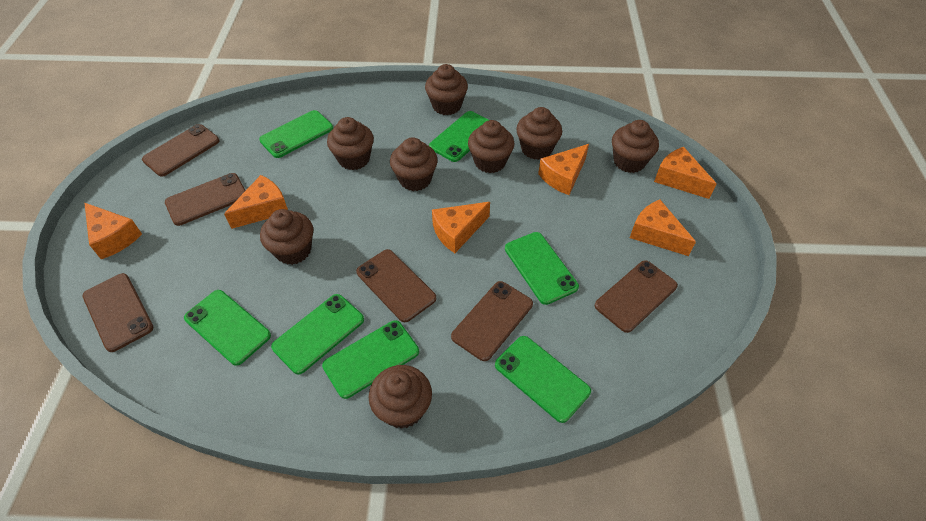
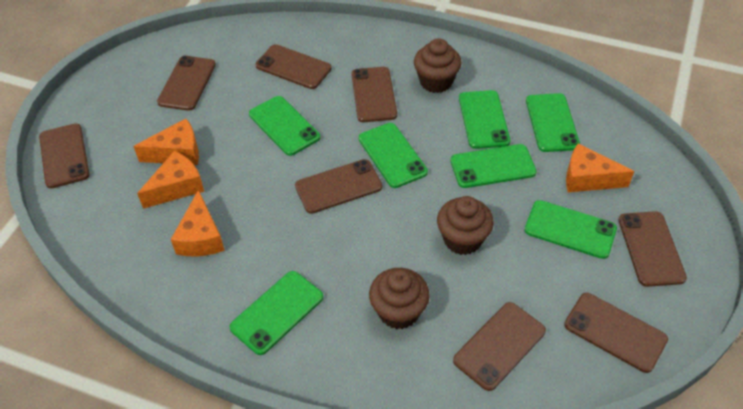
brown cupcake: 8 -> 3
brown phone: 6 -> 8
orange cheese: 6 -> 4

